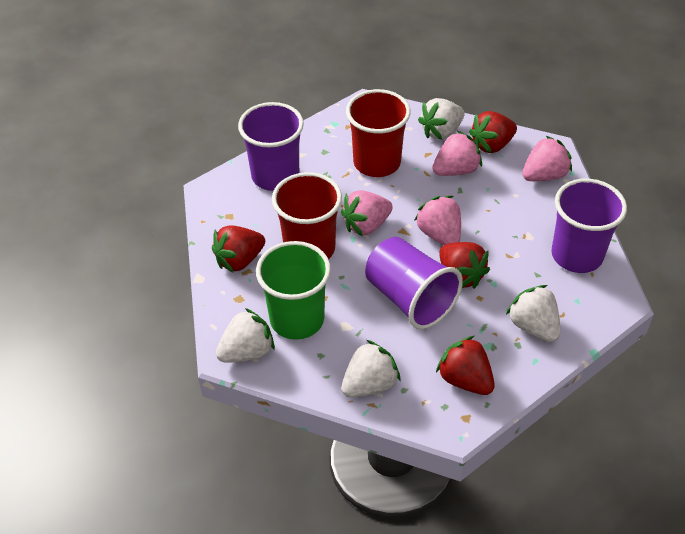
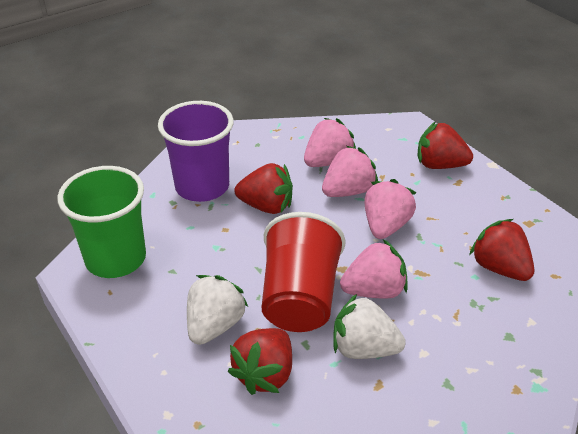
purple cup: 3 -> 1
red cup: 2 -> 1
white strawberry: 4 -> 2

